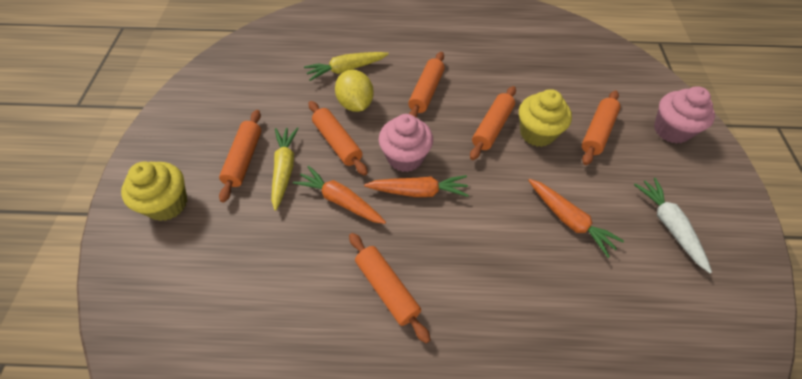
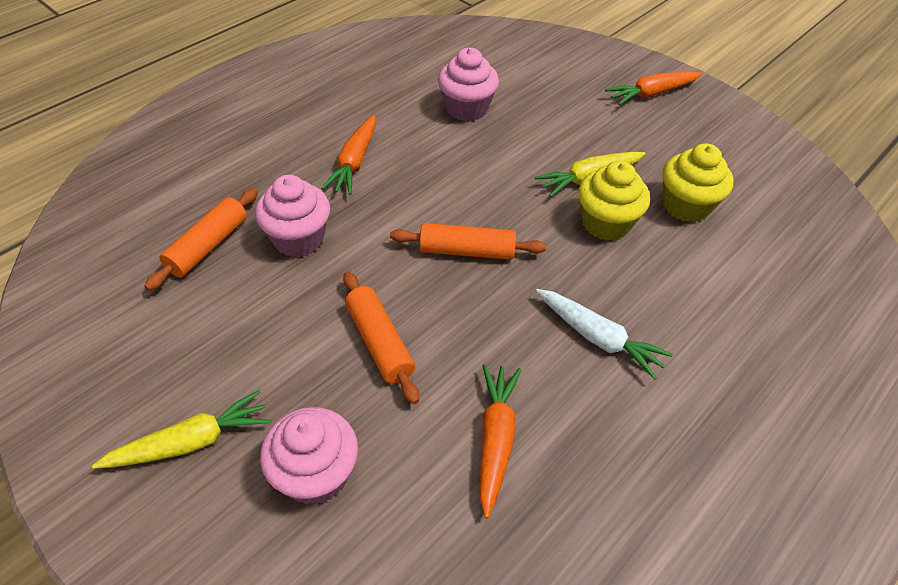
orange rolling pin: 6 -> 3
pink cupcake: 2 -> 3
yellow lemon: 1 -> 0

